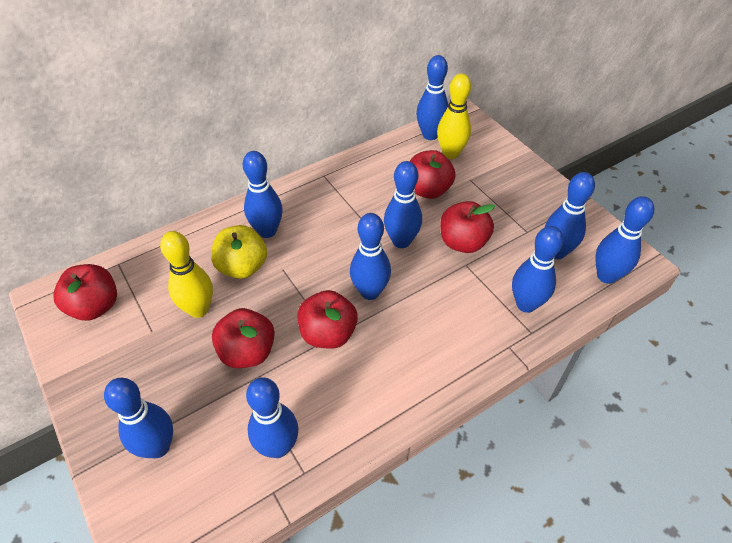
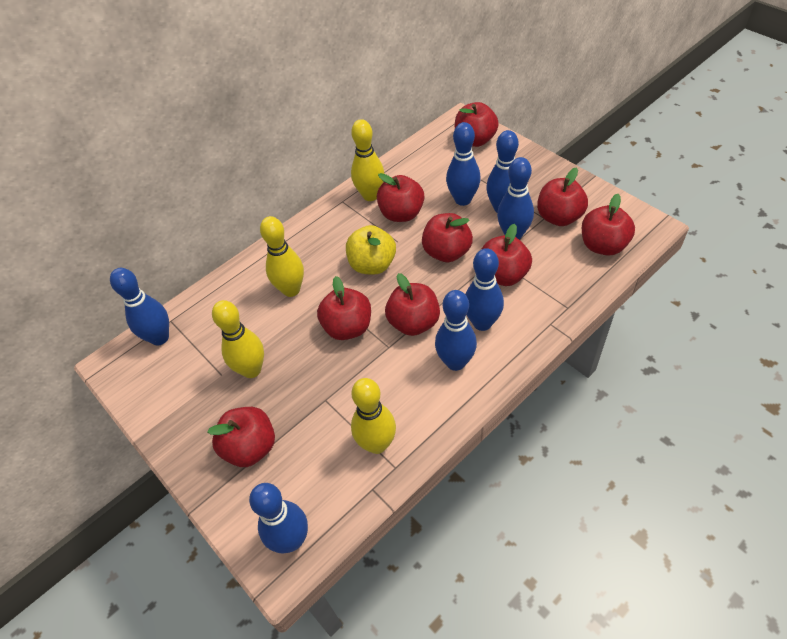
blue bowling pin: 9 -> 7
red apple: 5 -> 9
yellow bowling pin: 2 -> 4

